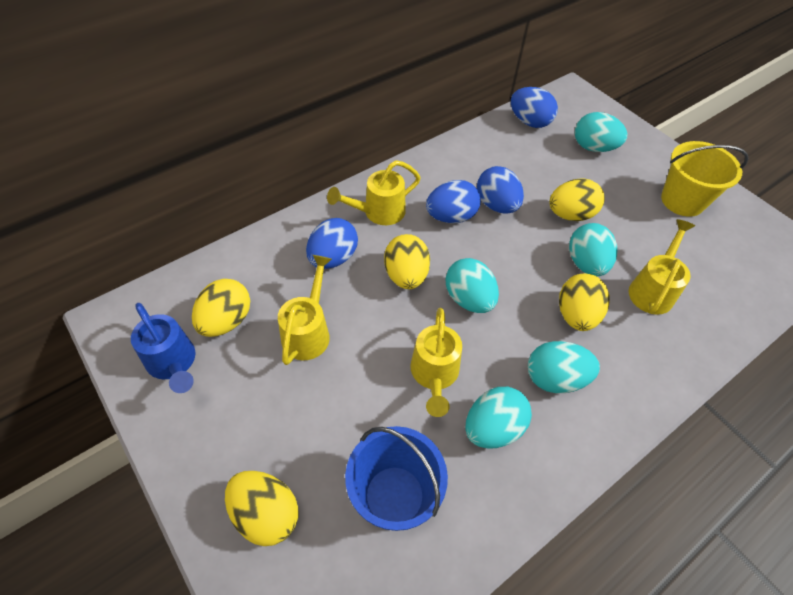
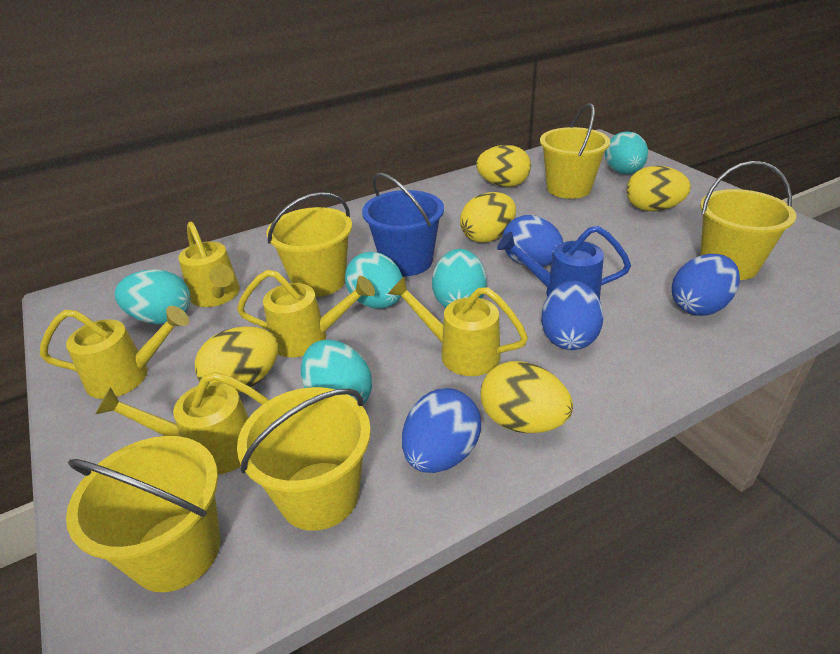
yellow bucket: 1 -> 5
yellow watering can: 4 -> 5

